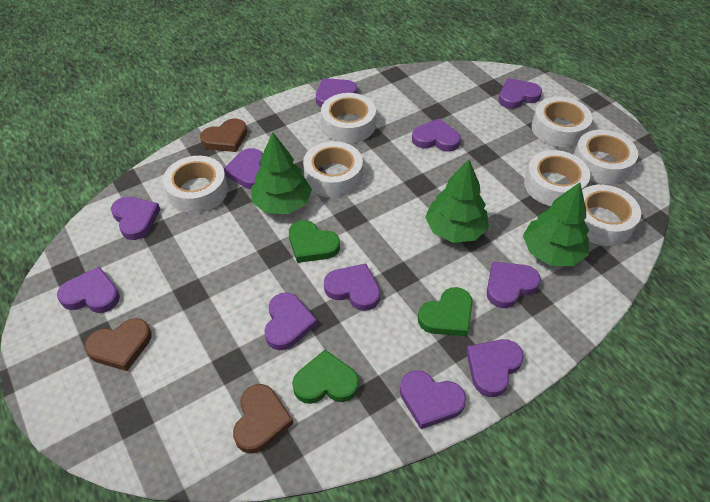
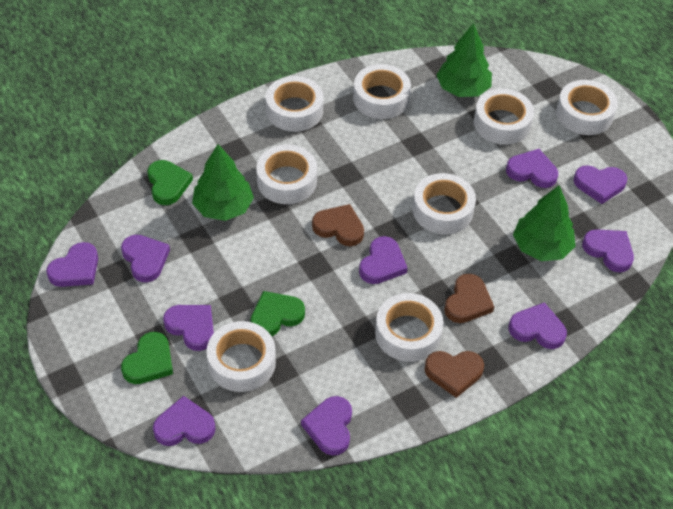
purple heart: 11 -> 10
white tape: 7 -> 8

